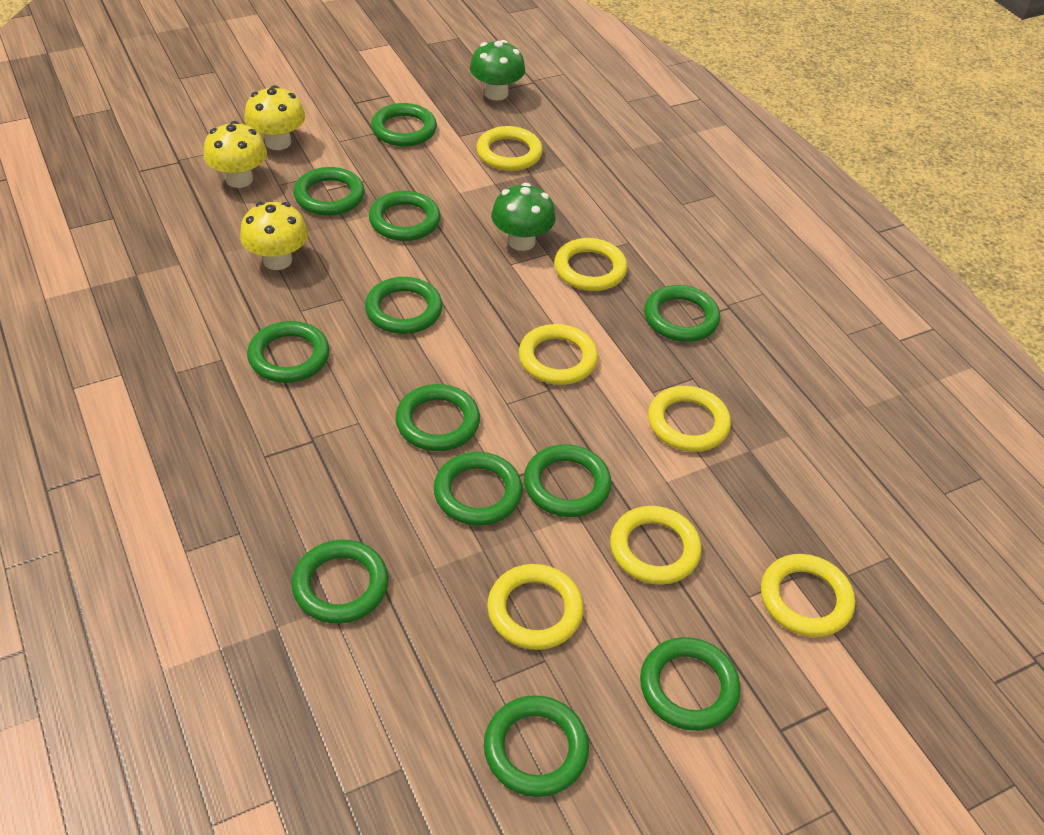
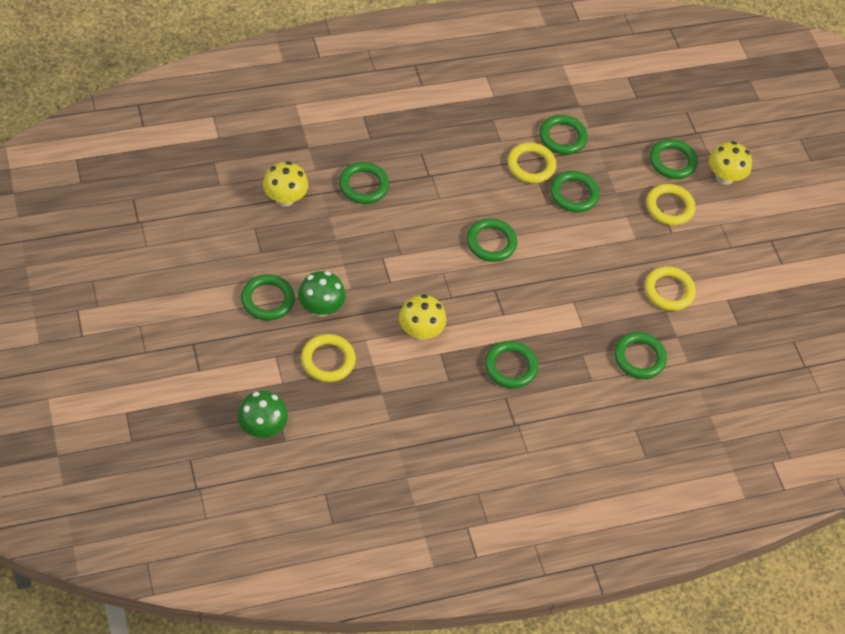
green ring: 12 -> 8
yellow ring: 7 -> 4

